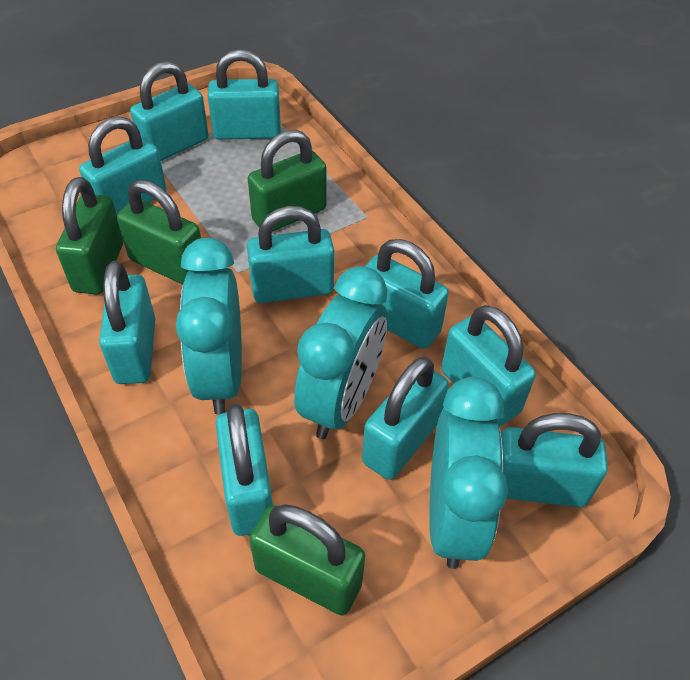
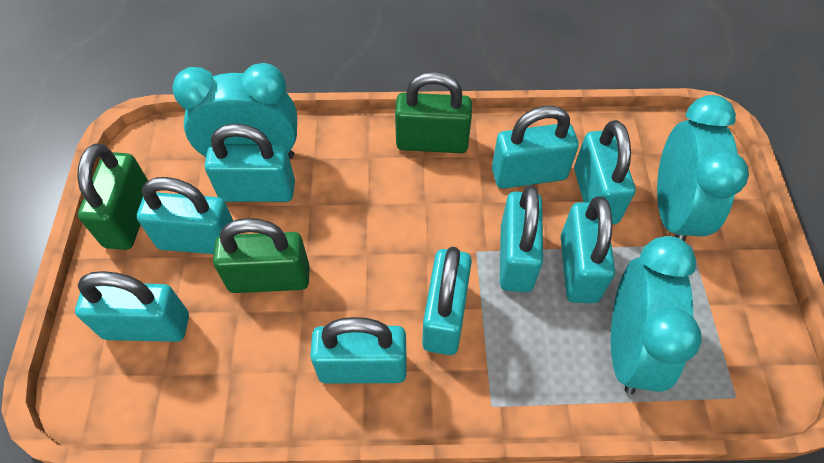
green padlock: 4 -> 3
turquoise padlock: 10 -> 9

